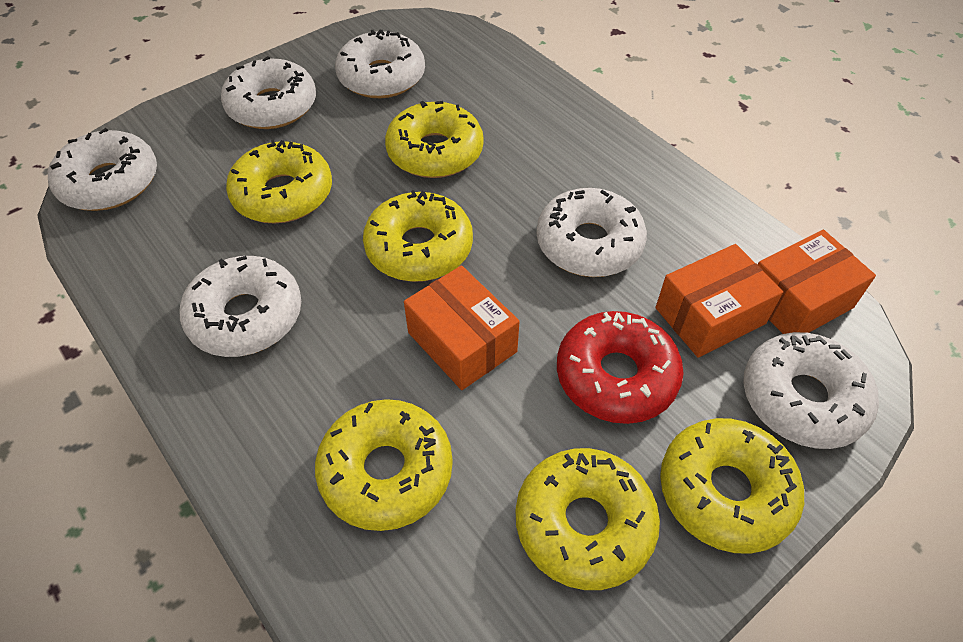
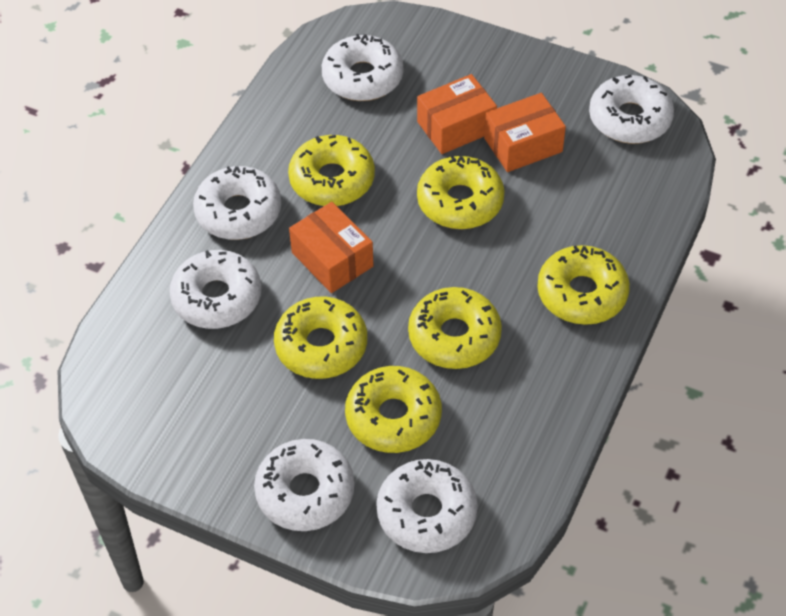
red donut: 1 -> 0

